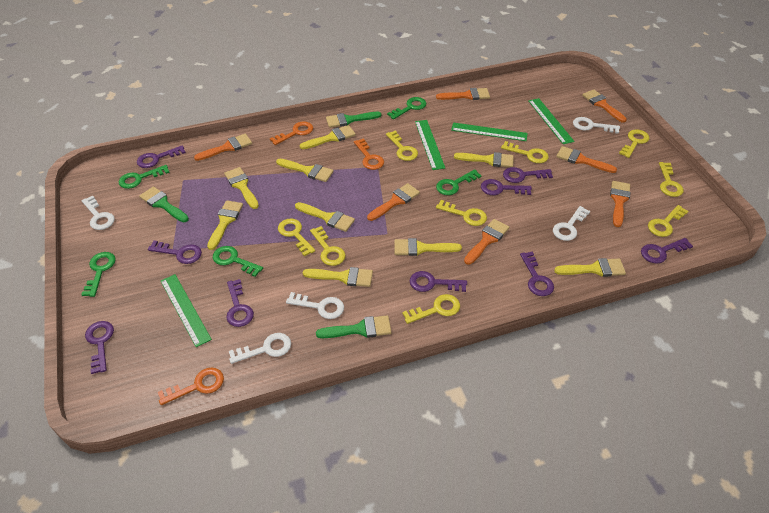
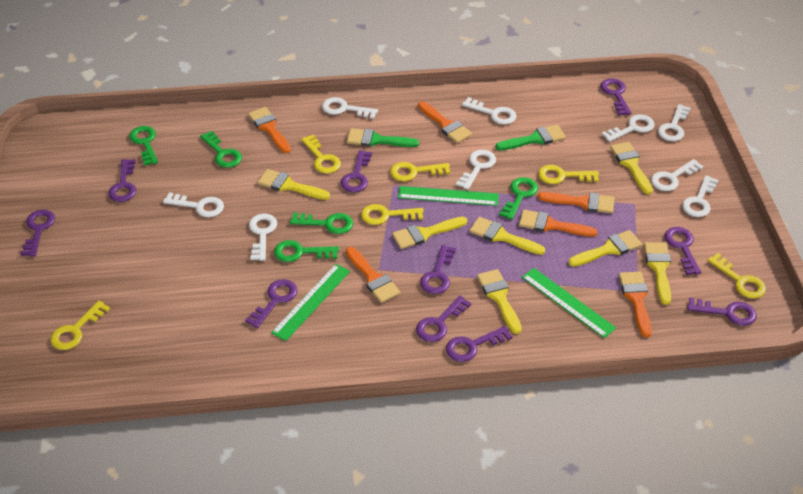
green brush: 3 -> 2
green ruler: 4 -> 3
orange brush: 7 -> 6
orange key: 3 -> 0
purple key: 9 -> 10
white key: 5 -> 9
yellow brush: 9 -> 7
yellow key: 9 -> 6

